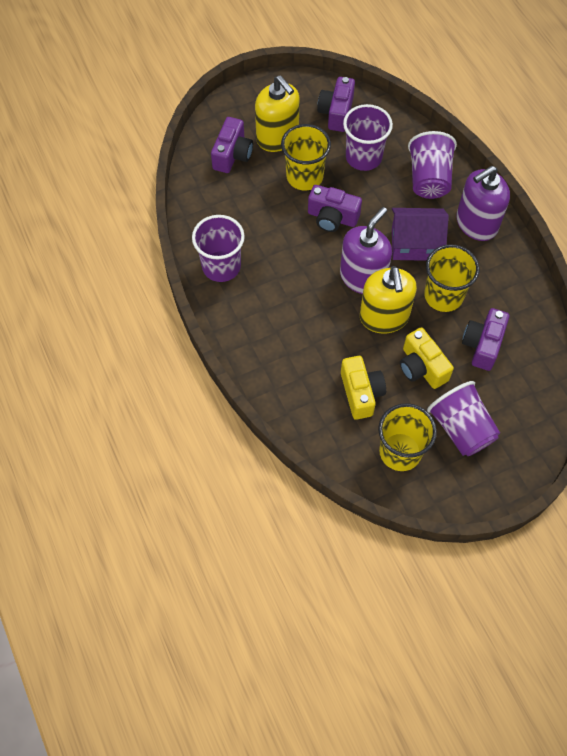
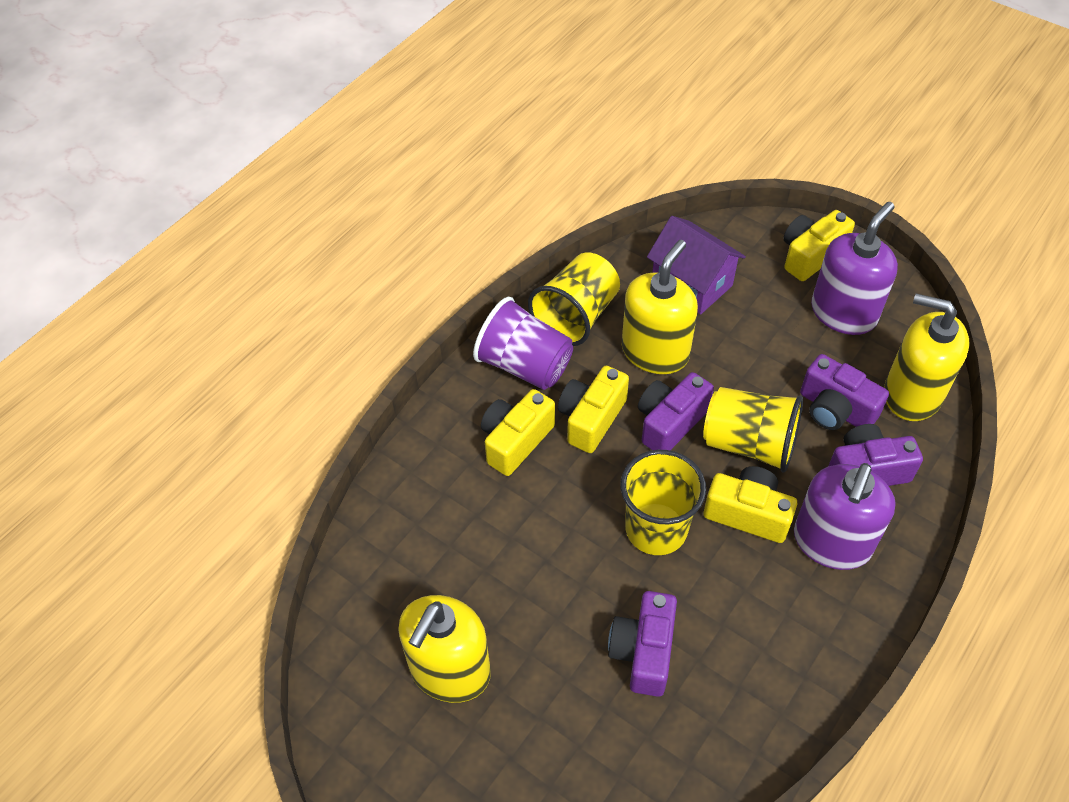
purple cup: 4 -> 1
yellow camera: 2 -> 4
yellow soap dispenser: 2 -> 3

